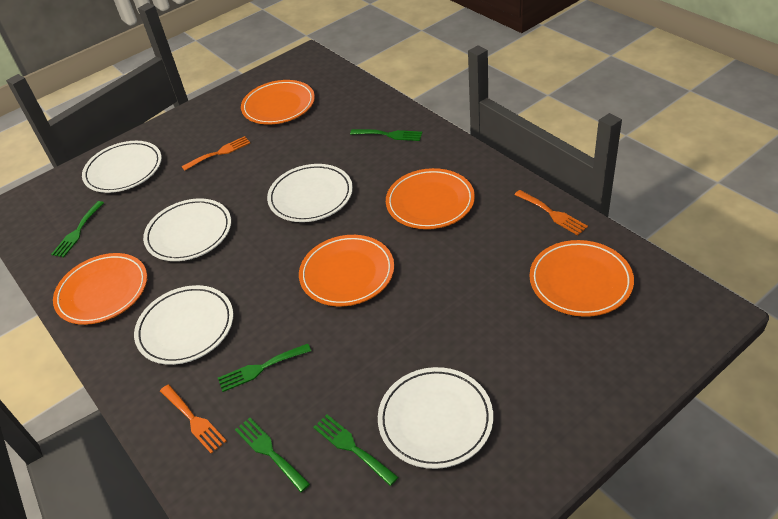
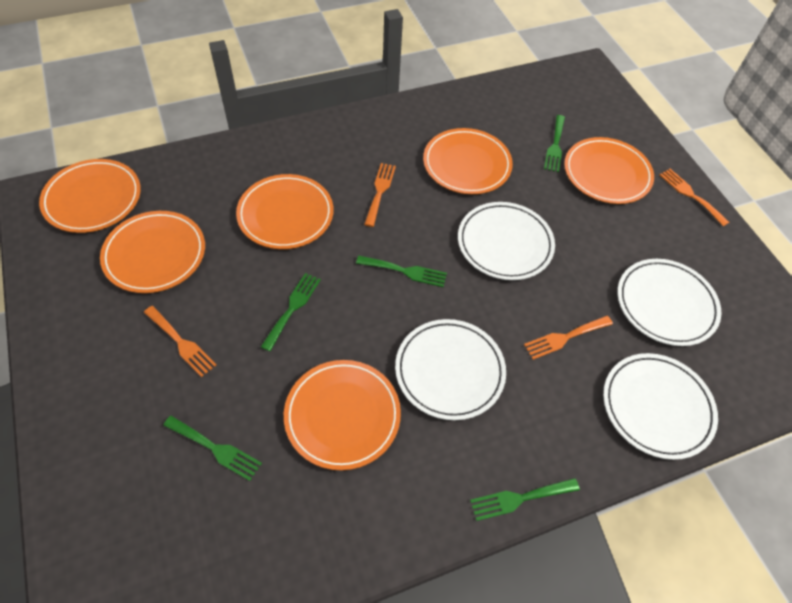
orange fork: 3 -> 4
orange plate: 5 -> 6
white plate: 5 -> 4

